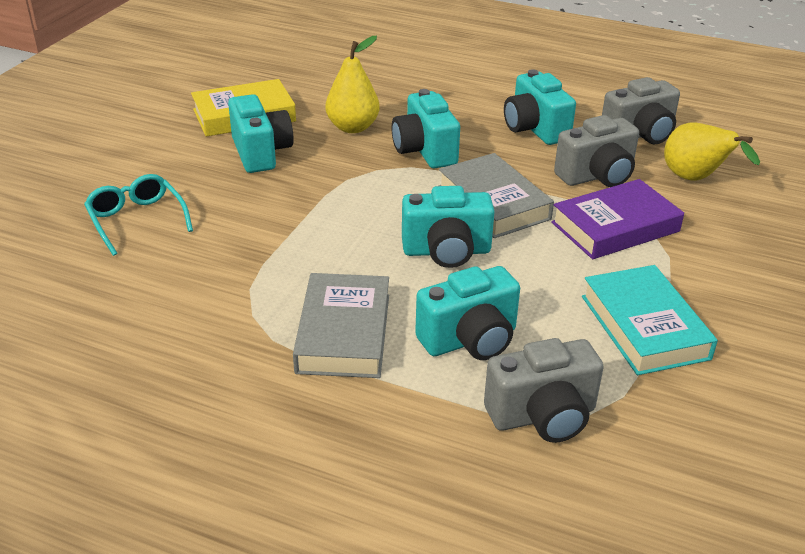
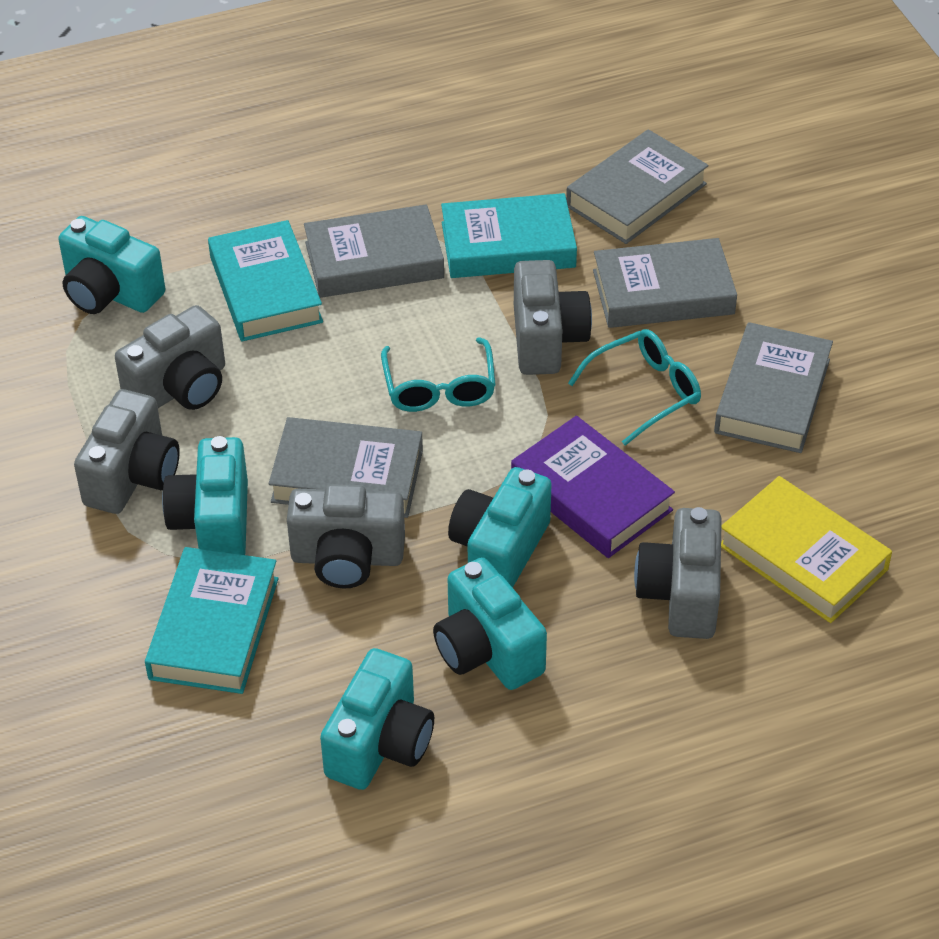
grey book: 2 -> 5
grey camera: 3 -> 5
turquoise book: 1 -> 3
turquoise glasses: 1 -> 2
yellow pear: 2 -> 0

